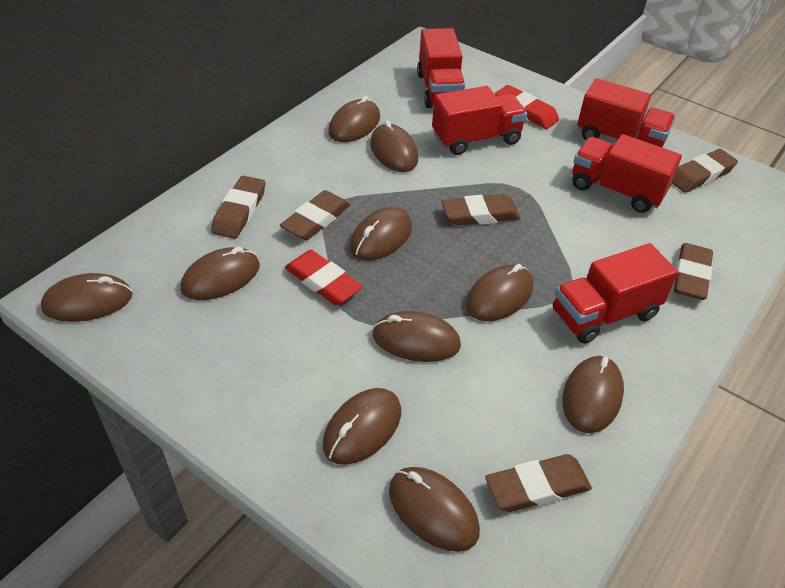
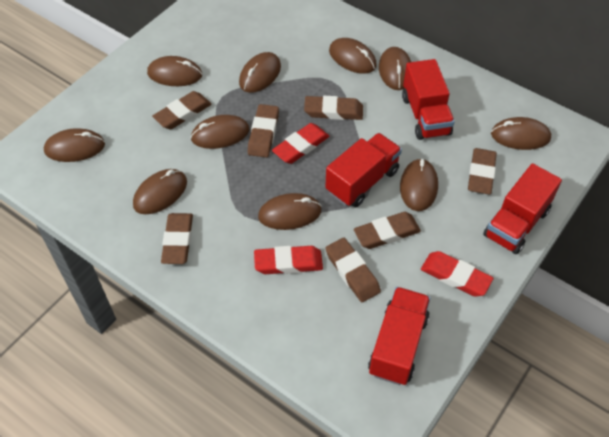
brown eraser: 6 -> 7
red eraser: 2 -> 3
red truck: 5 -> 4

